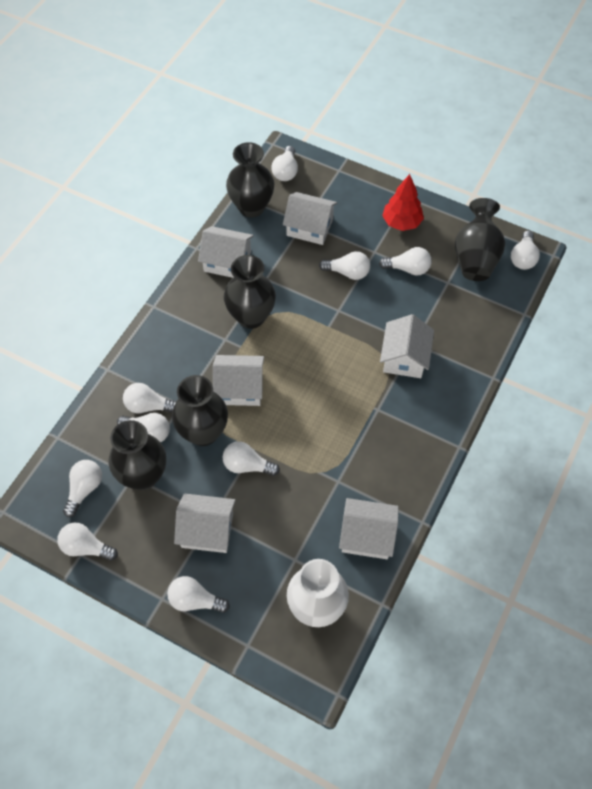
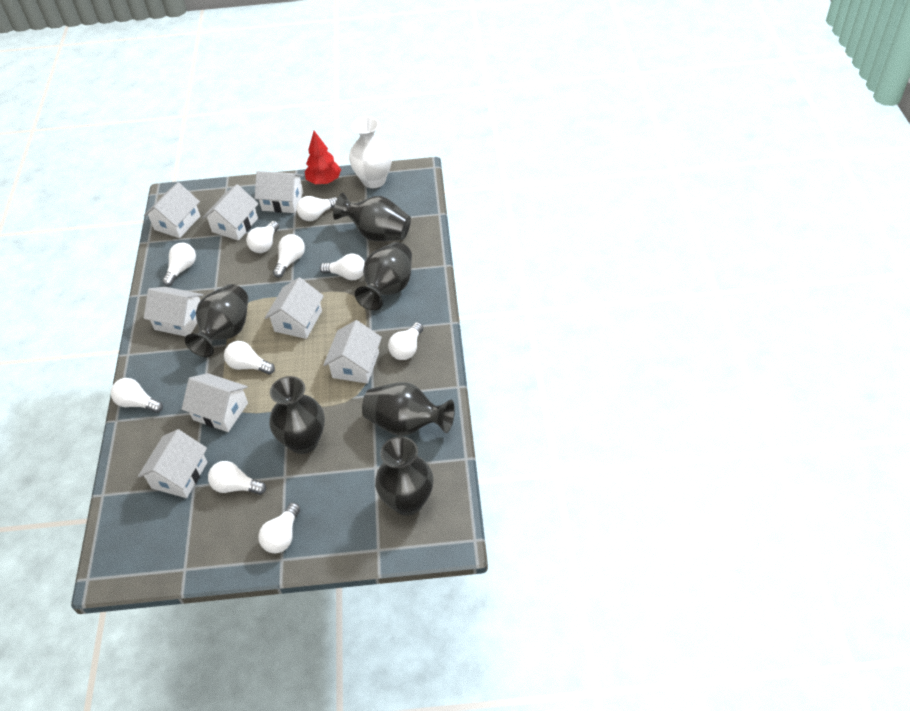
black vase: 5 -> 6
white house: 6 -> 8

